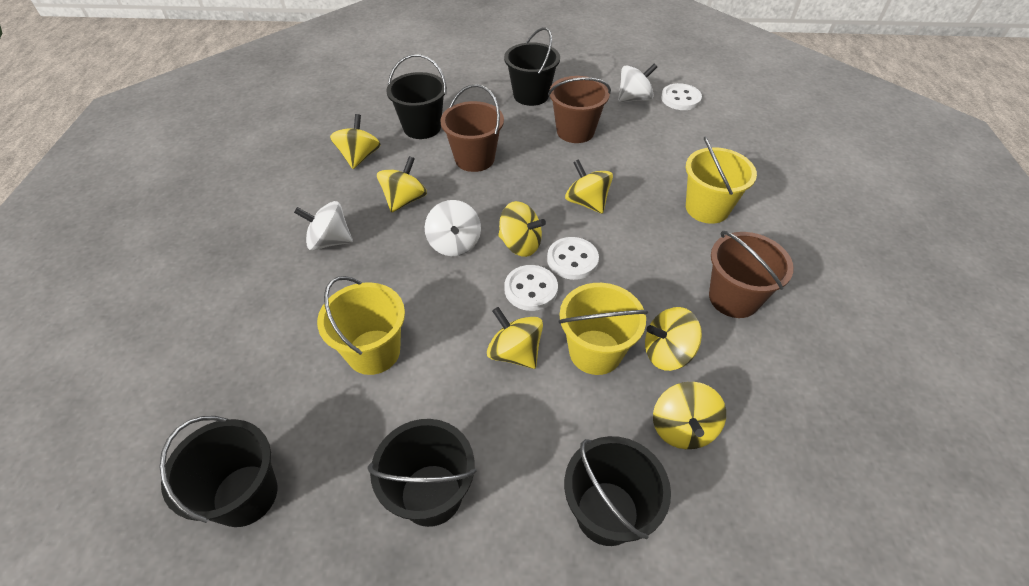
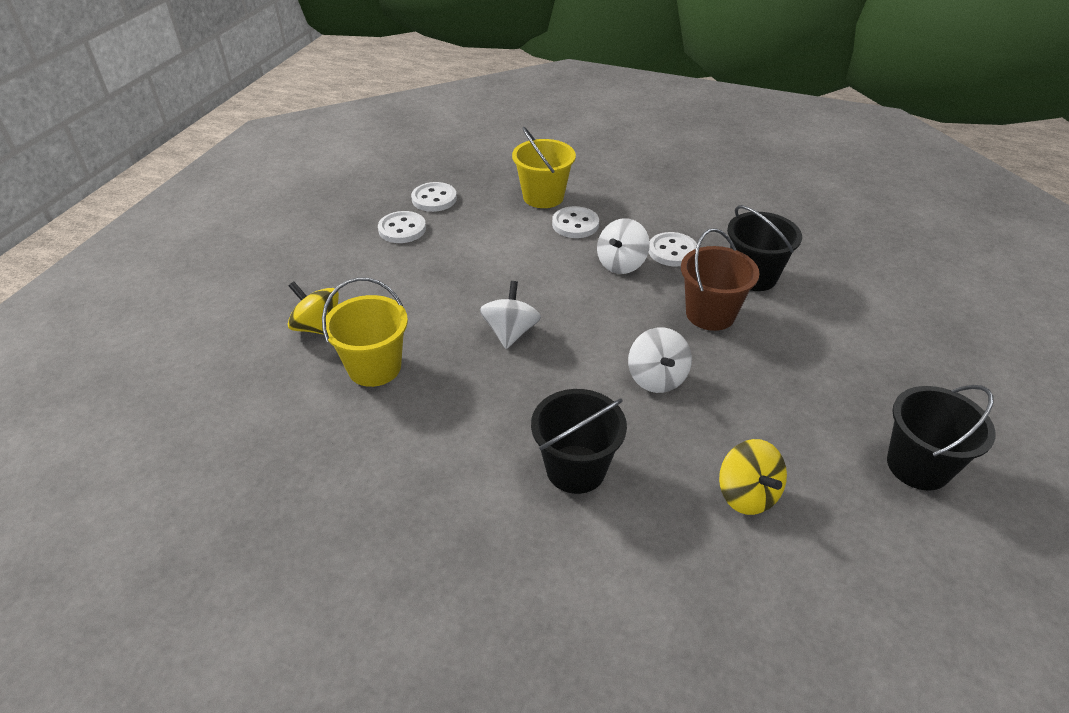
black bucket: 5 -> 3
brown bucket: 3 -> 1
white button: 3 -> 4
yellow bucket: 3 -> 2
yellow spinning top: 7 -> 2

